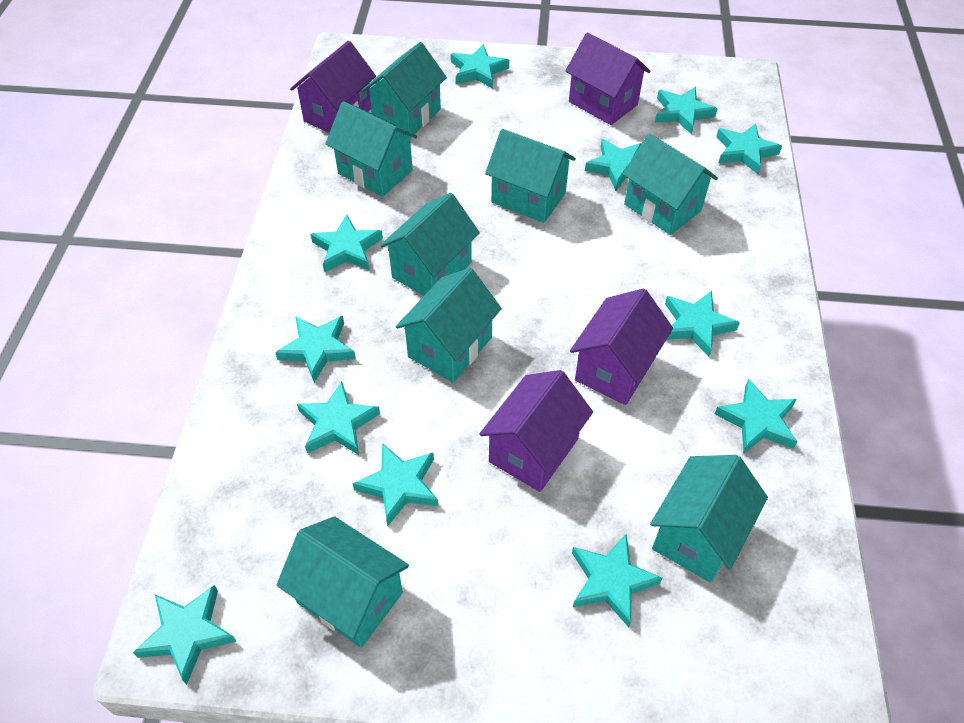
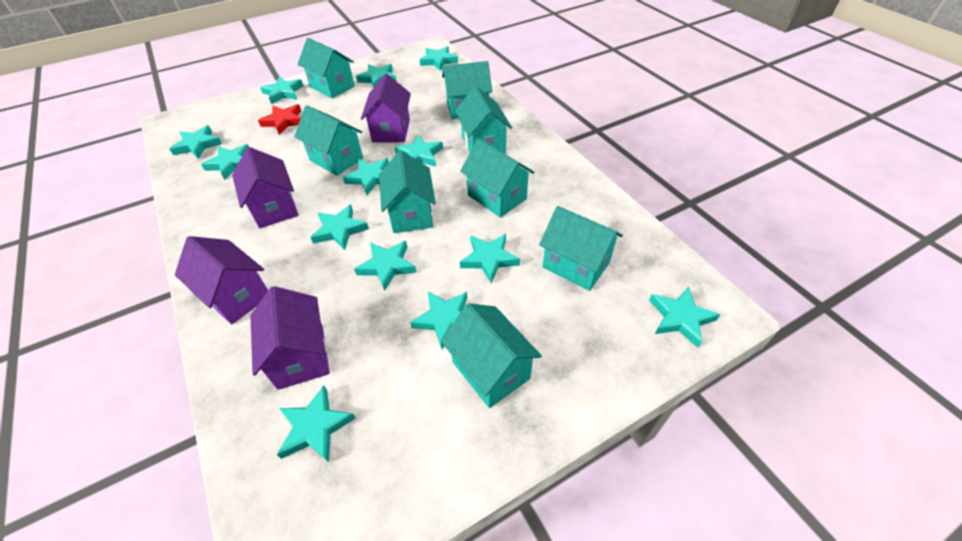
red star: 0 -> 1
turquoise star: 12 -> 13

